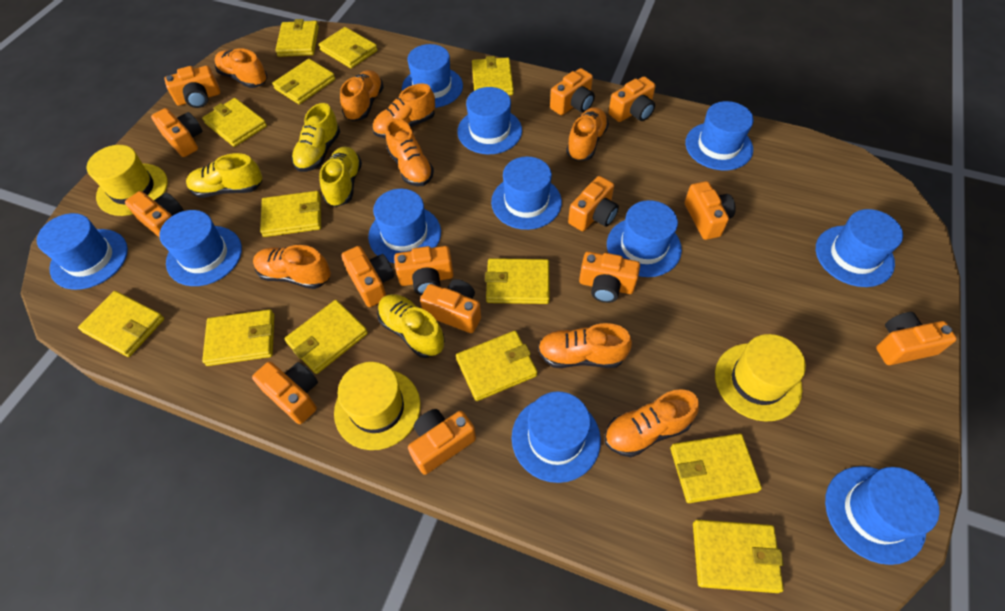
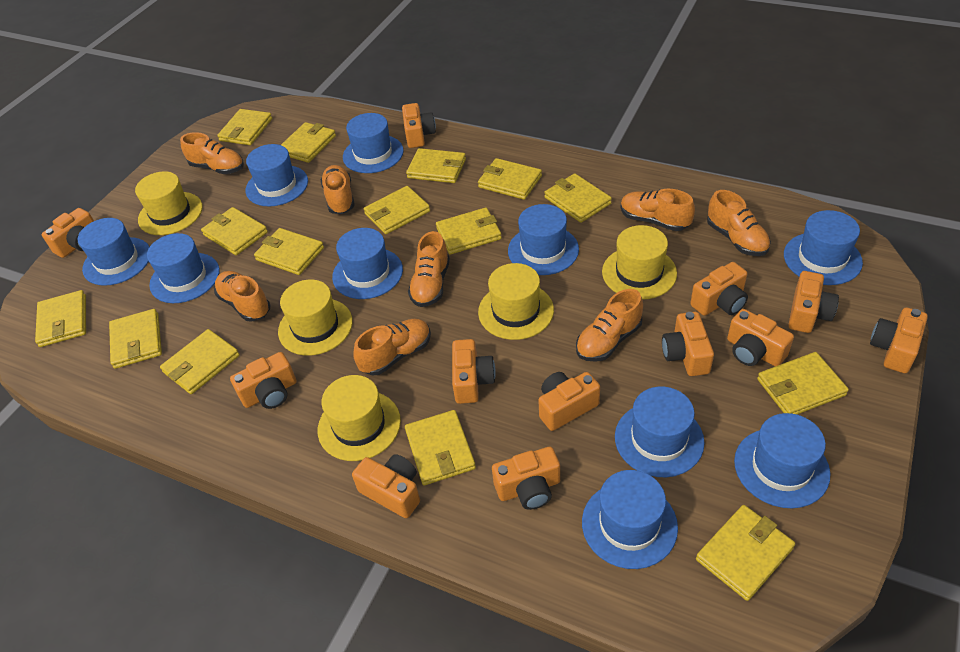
blue hat: 11 -> 10
orange camera: 14 -> 12
yellow hat: 3 -> 5
yellow shoe: 4 -> 0
yellow wallet: 13 -> 15

